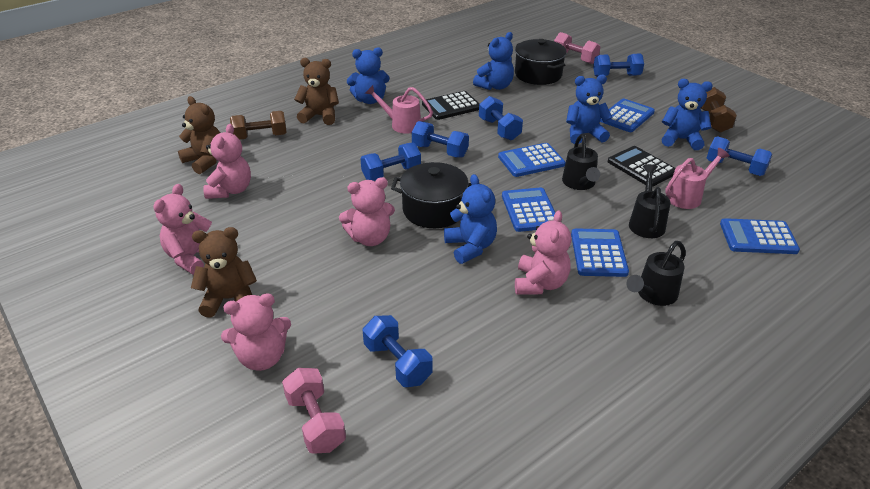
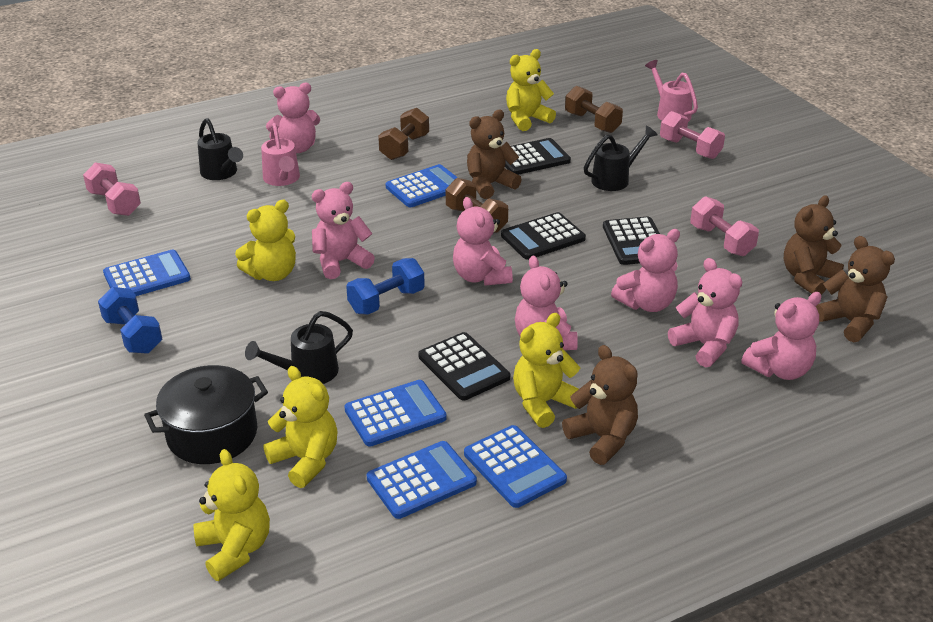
black calculator: 2 -> 4
black pot: 2 -> 1
blue dumbbell: 6 -> 2
blue teddy bear: 5 -> 0
brown dumbbell: 2 -> 3
brown teddy bear: 3 -> 4
pink dumbbell: 2 -> 3
pink teddy bear: 5 -> 7
yellow teddy bear: 0 -> 5

